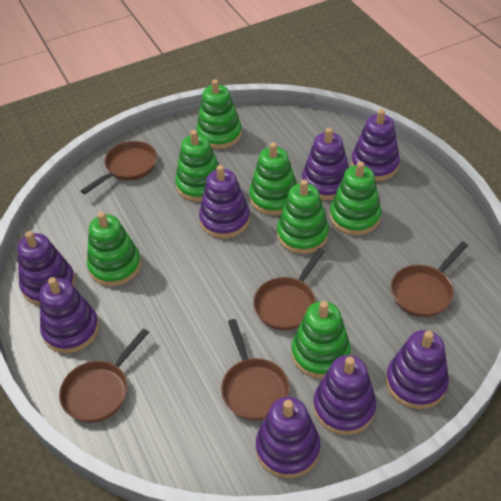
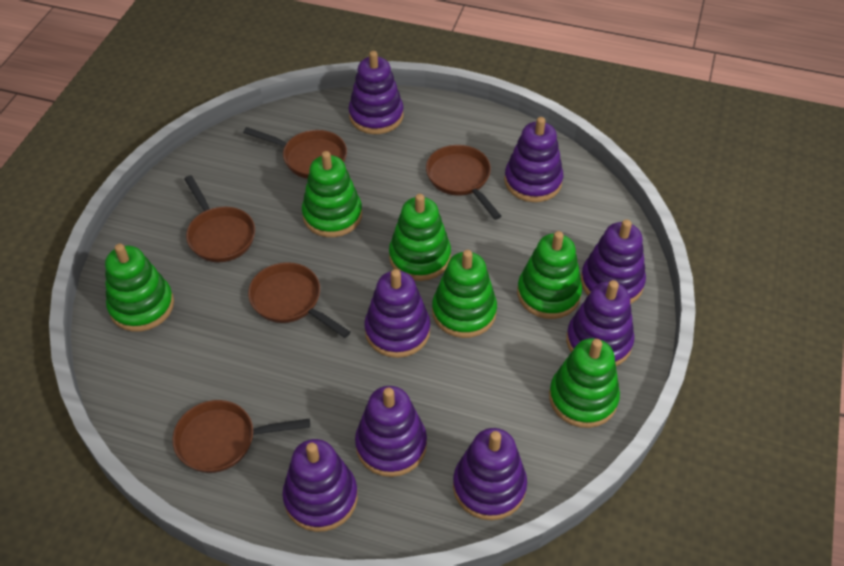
green stacking toy: 7 -> 6

